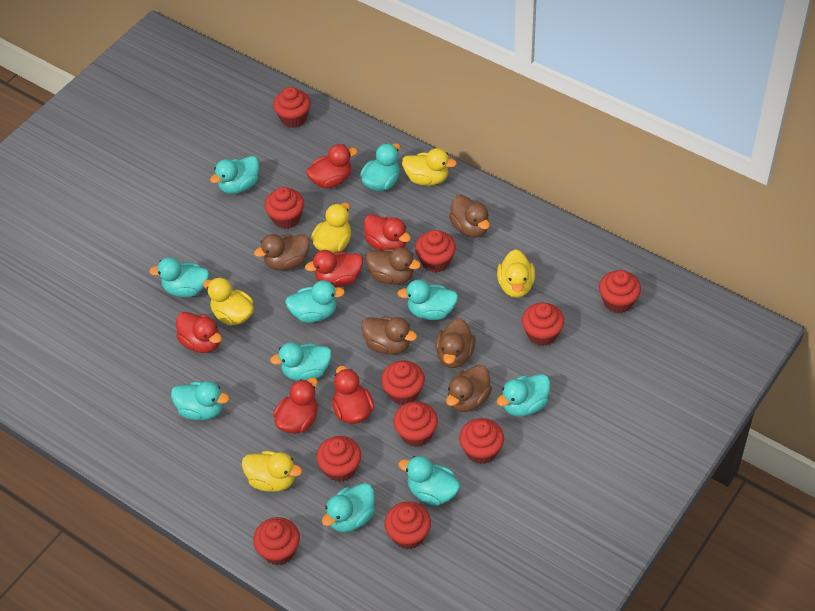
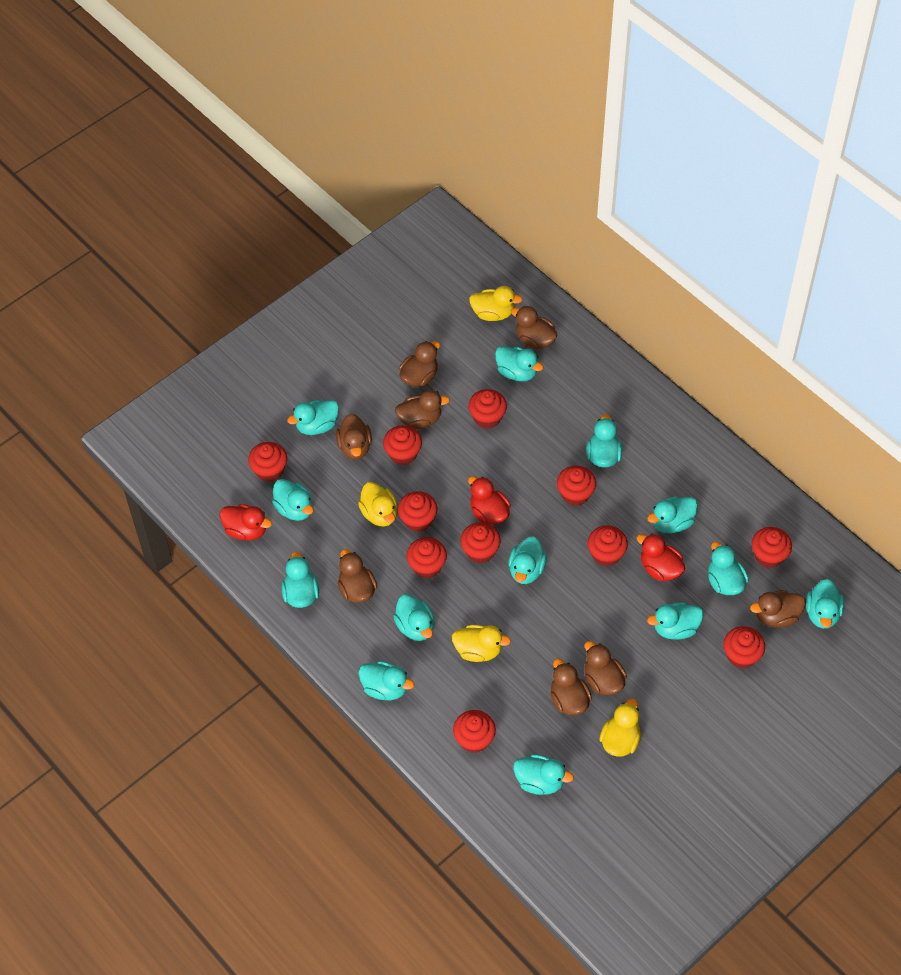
brown duck: 6 -> 8
red duck: 6 -> 3
turquoise duck: 10 -> 13
yellow duck: 5 -> 4

